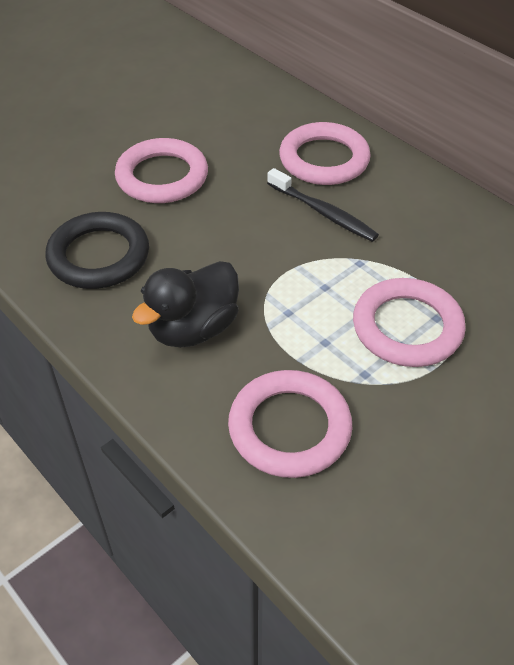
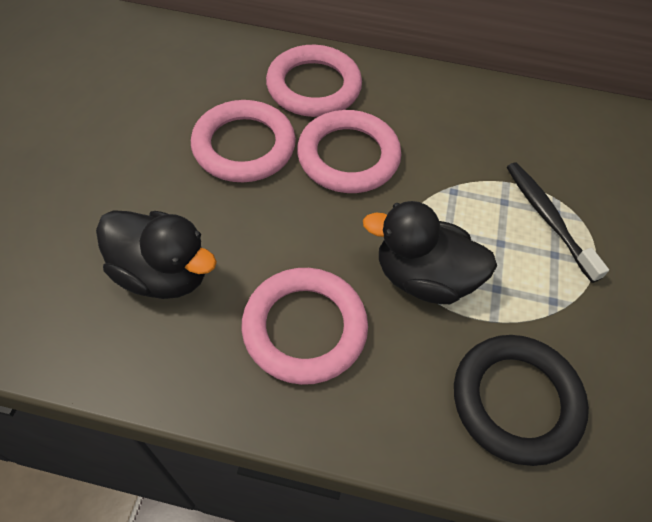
black duck: 1 -> 2

